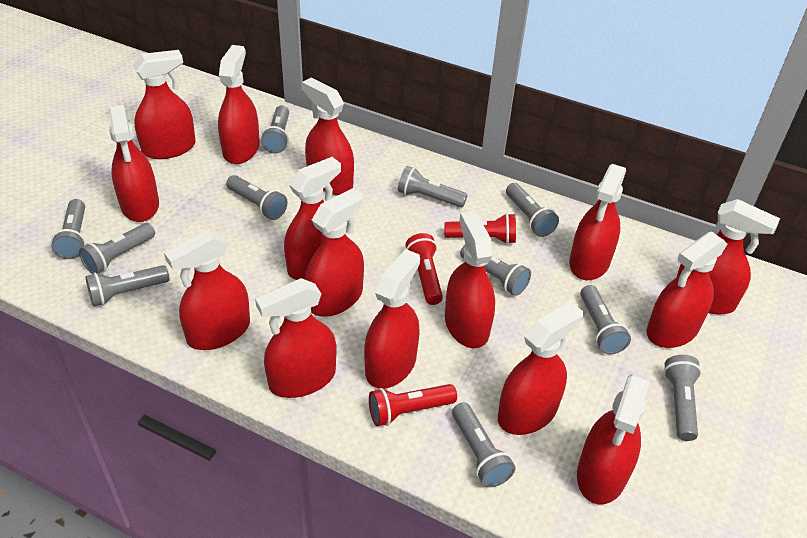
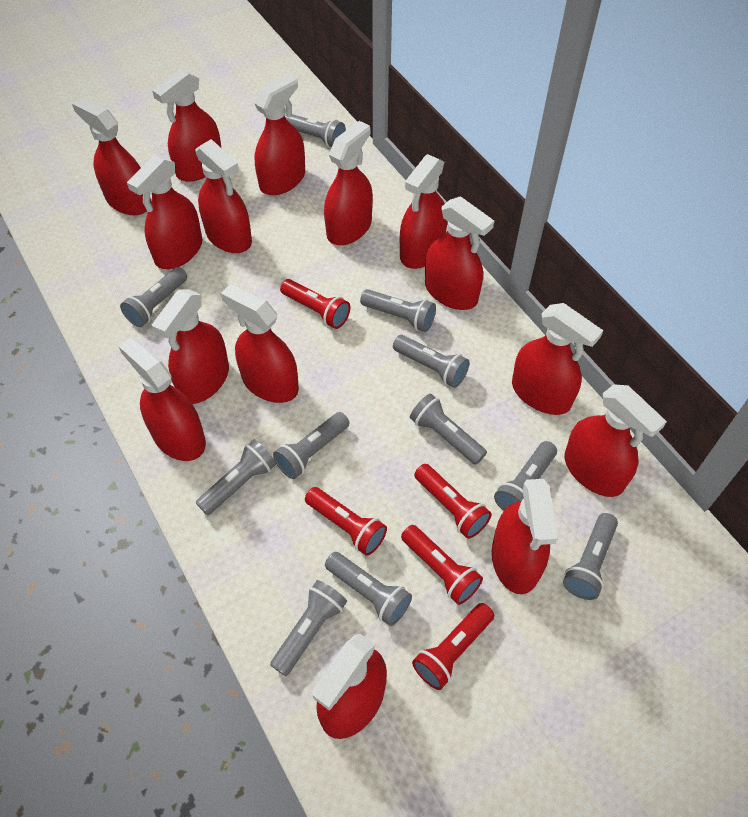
red flashlight: 3 -> 5

